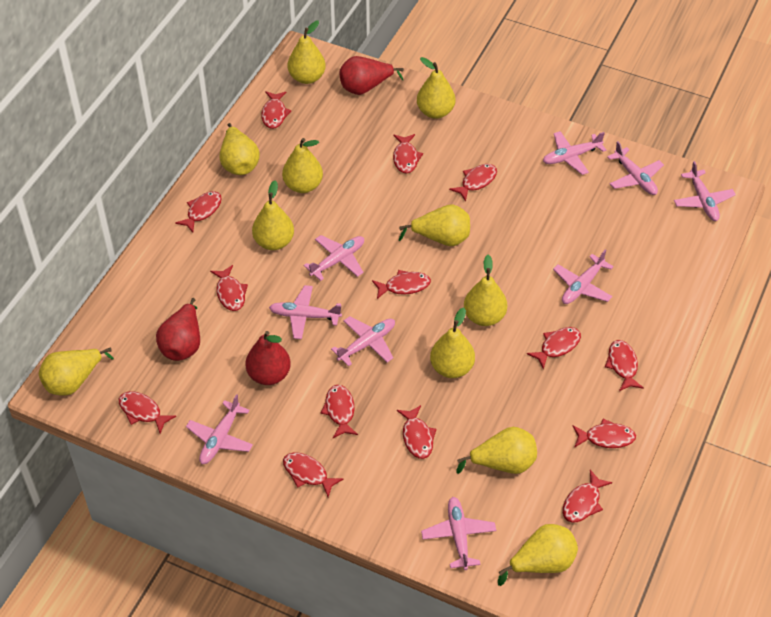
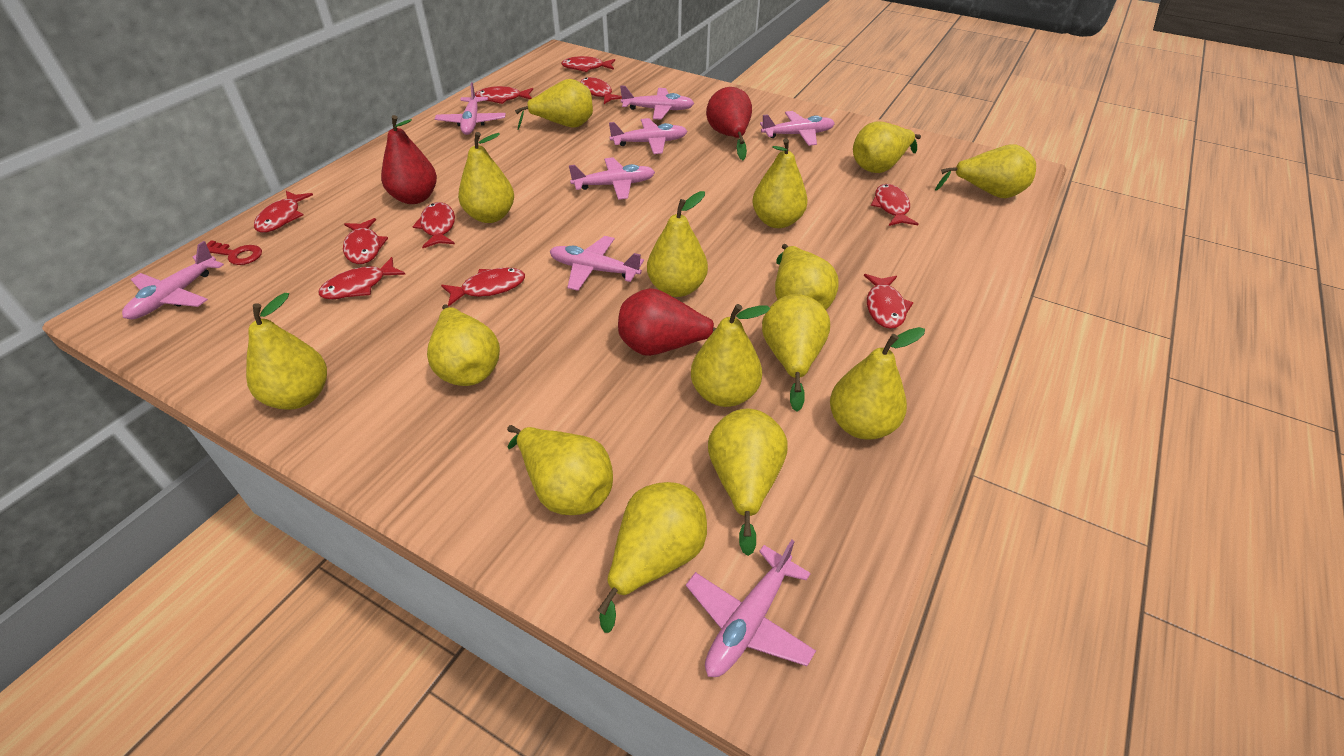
pink plane: 9 -> 8
red fish: 14 -> 10
red key: 0 -> 1
yellow pear: 11 -> 15

